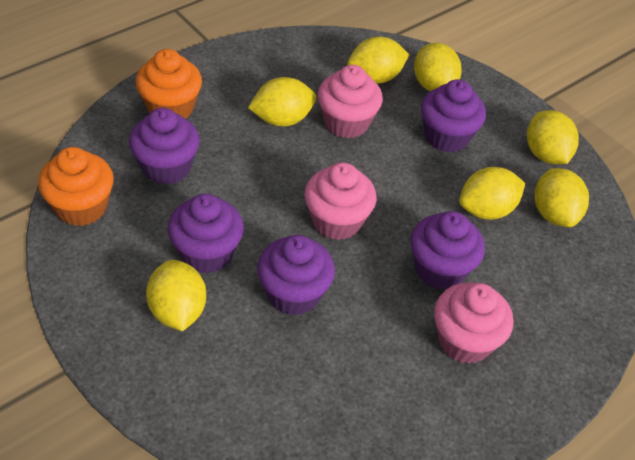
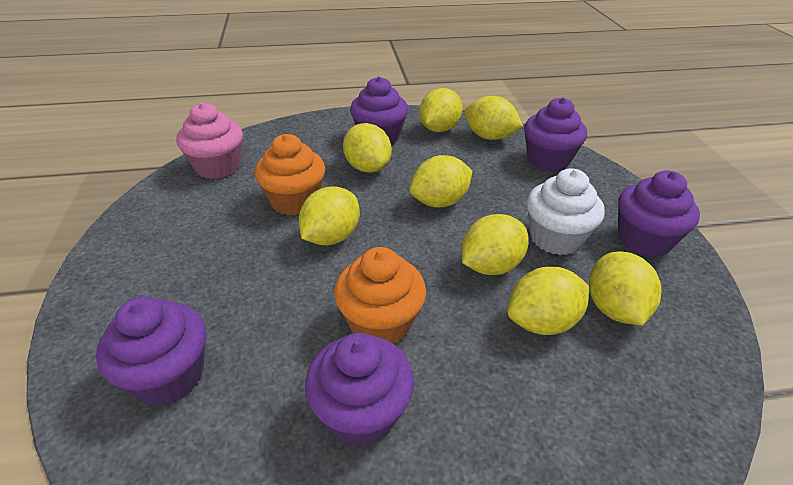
pink cupcake: 3 -> 1
white cupcake: 0 -> 1
yellow lemon: 7 -> 8

